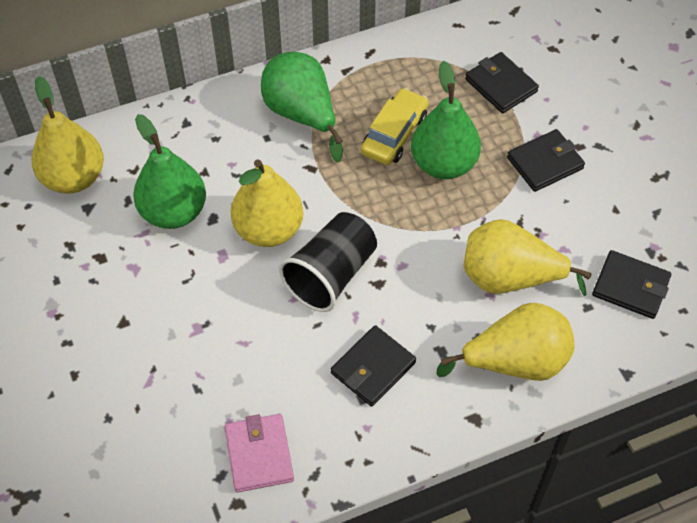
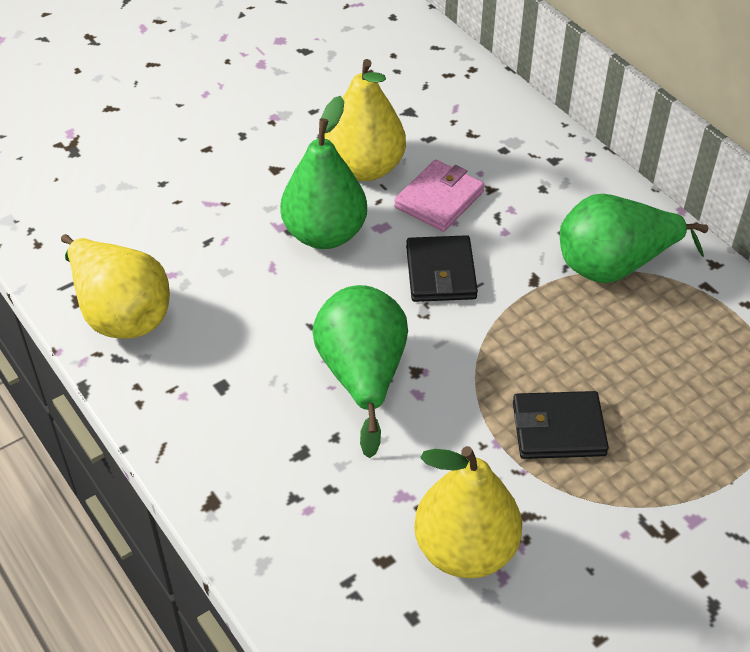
black cup: 1 -> 0
black wallet: 4 -> 2
yellow car: 1 -> 0
yellow pear: 4 -> 3

